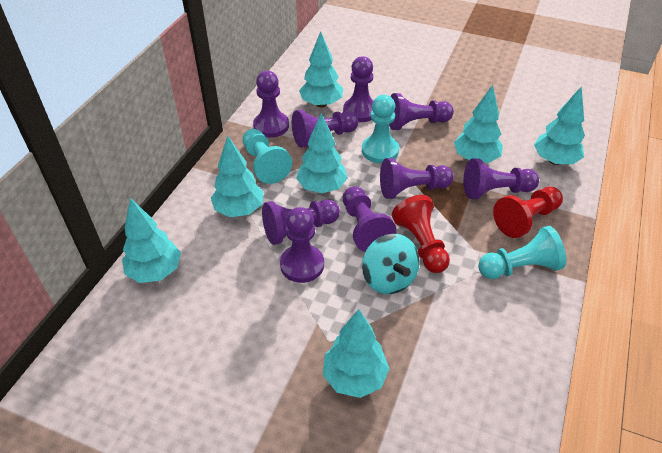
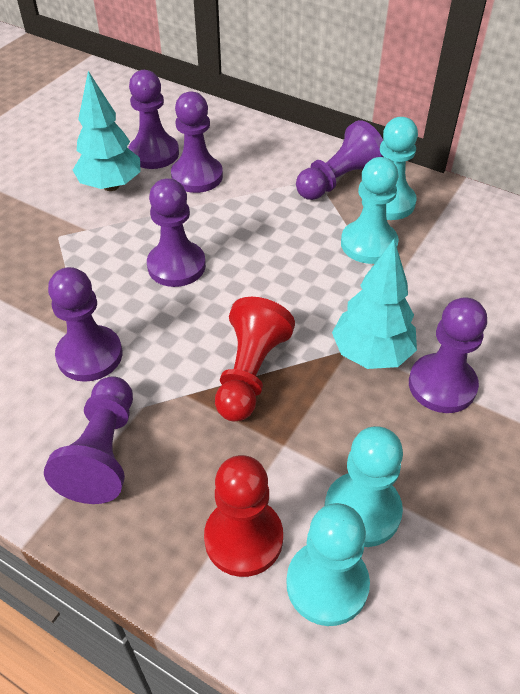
purple pawn: 9 -> 7
turquoise pawn: 3 -> 4
turquoise spinning top: 1 -> 0
turquoise tree: 7 -> 2

